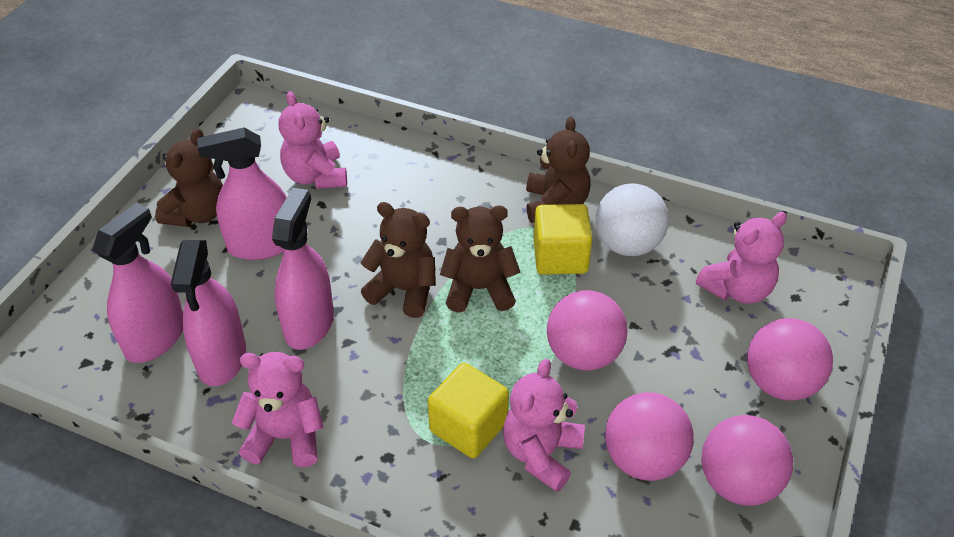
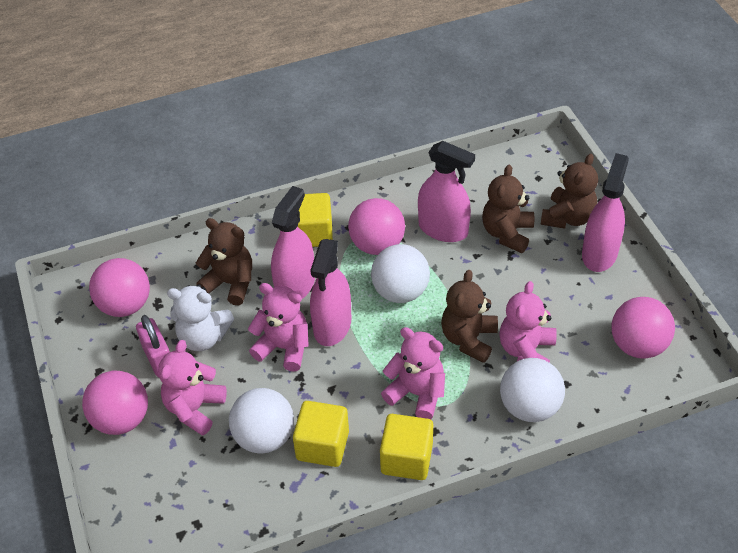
pink padlock: 0 -> 1
white ball: 1 -> 3
white teddy bear: 0 -> 1
yellow cube: 2 -> 3

